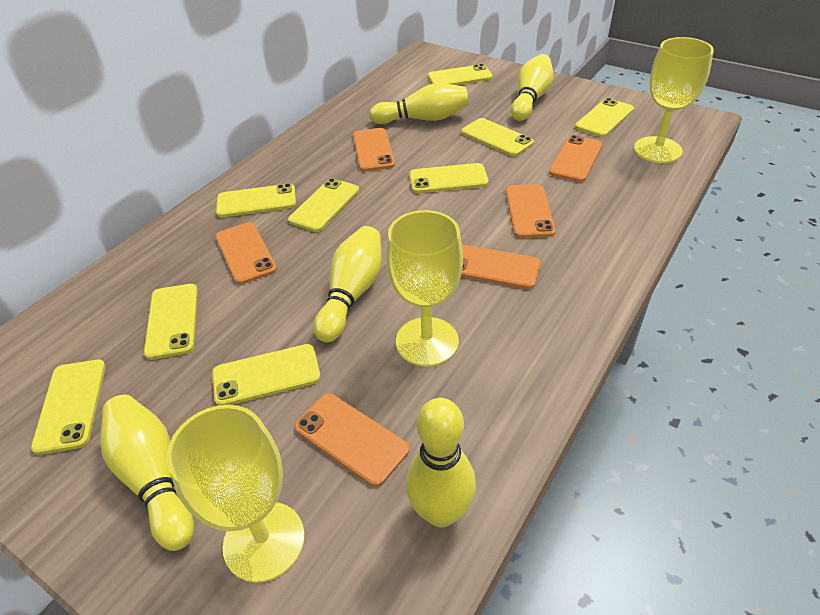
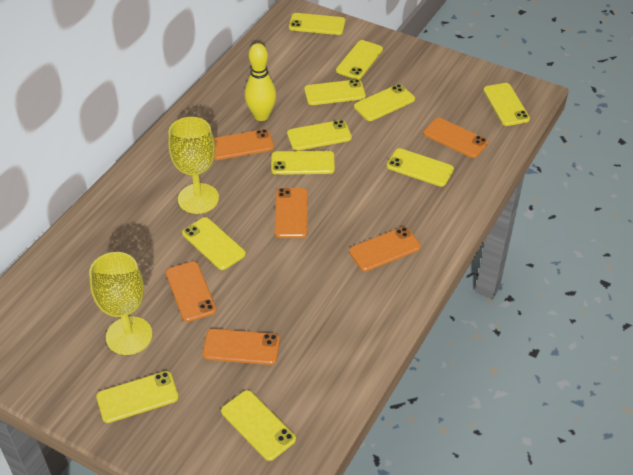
yellow bowling pin: 5 -> 1
yellow goblet: 3 -> 2
yellow phone: 9 -> 11

